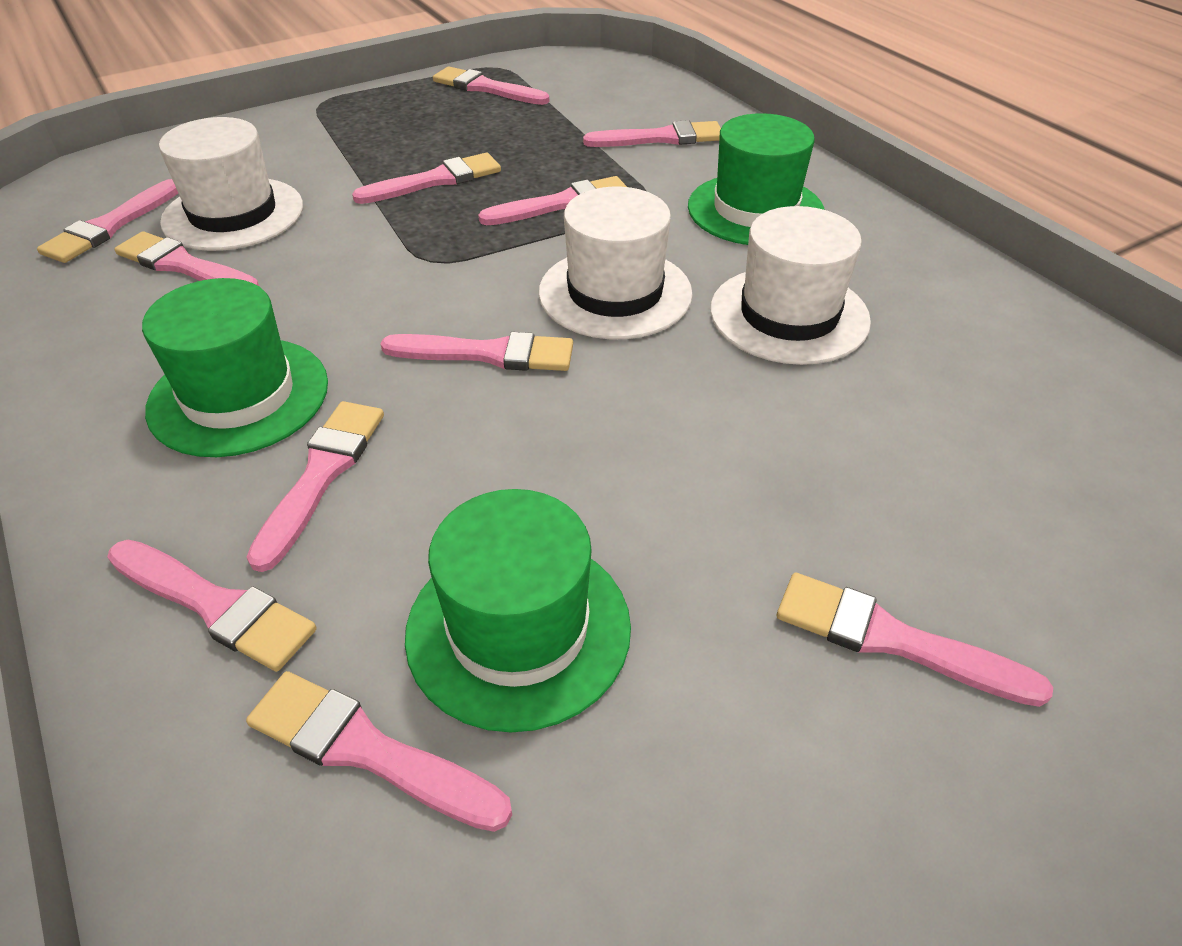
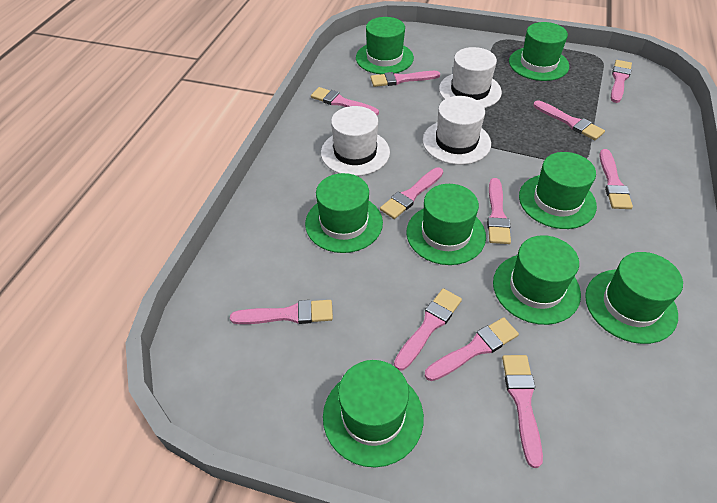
green hat: 3 -> 8

